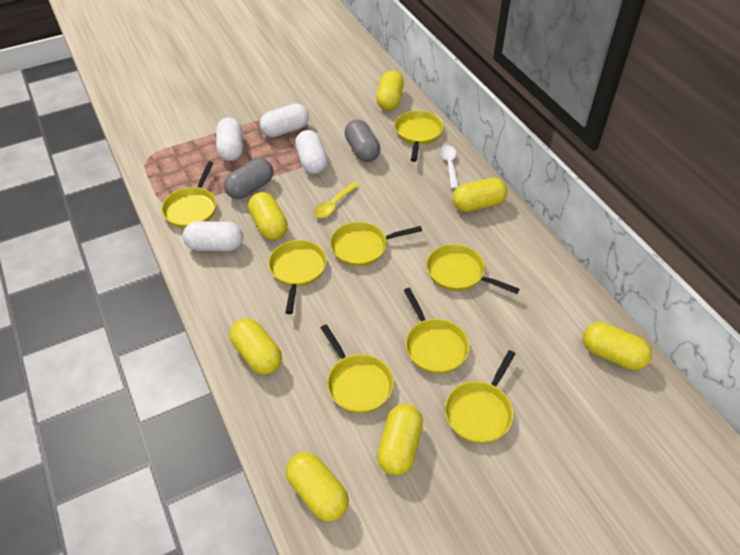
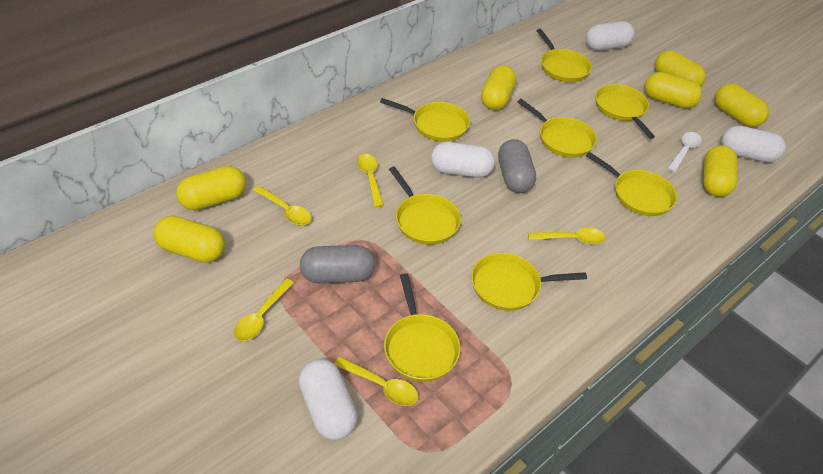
yellow spoon: 1 -> 5

